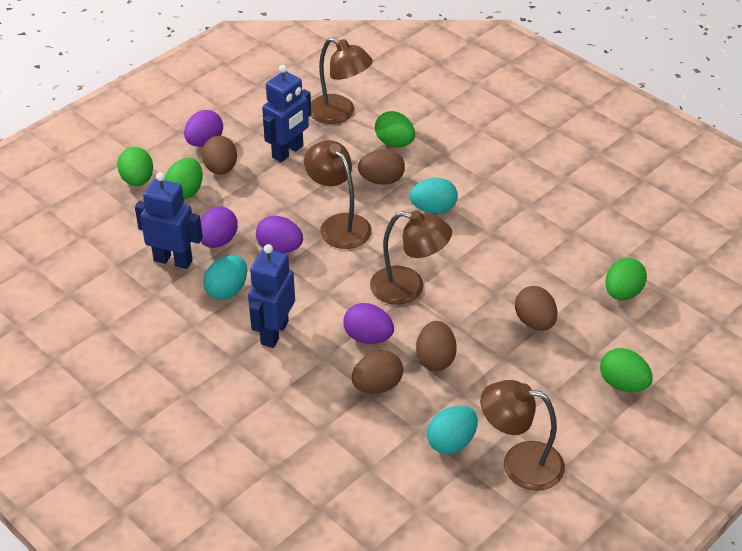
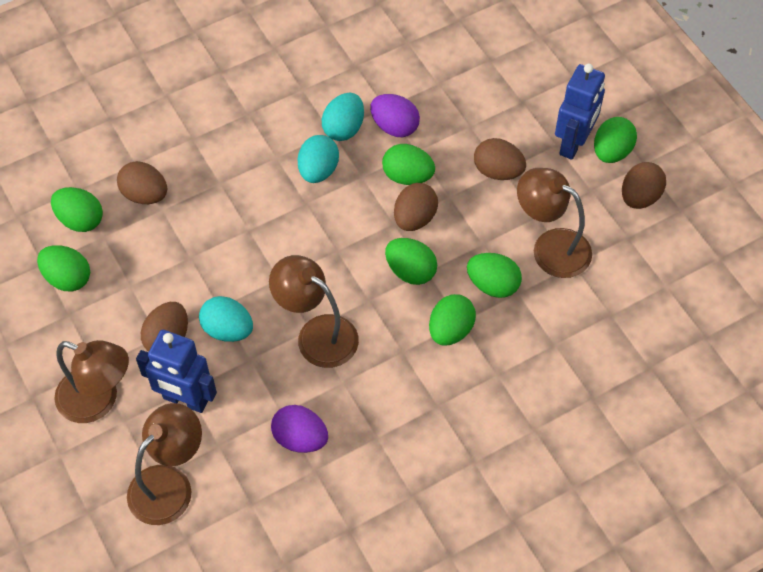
blue robot: 3 -> 2
green egg: 5 -> 7
purple egg: 4 -> 2

